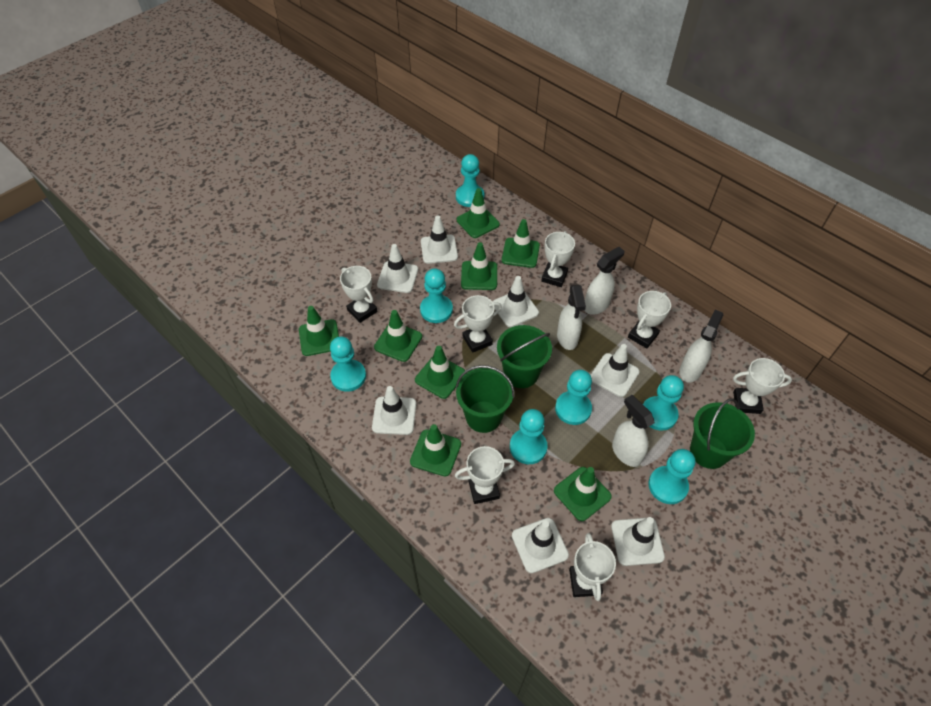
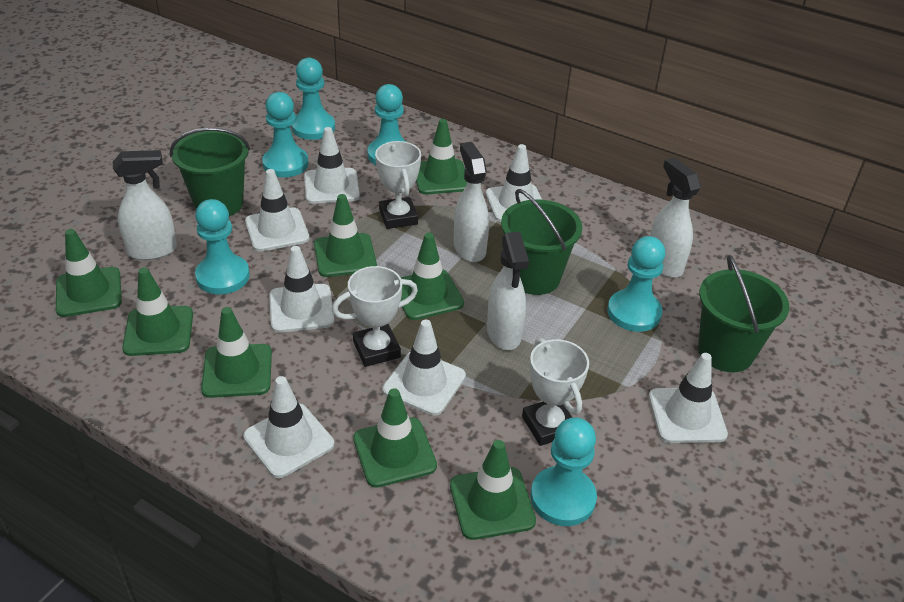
turquoise pawn: 7 -> 6
white trophy: 7 -> 3

